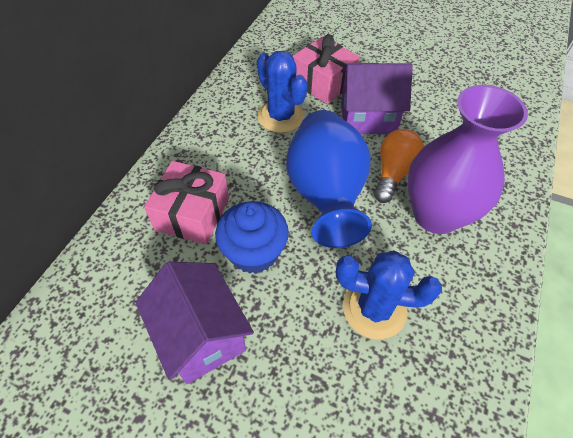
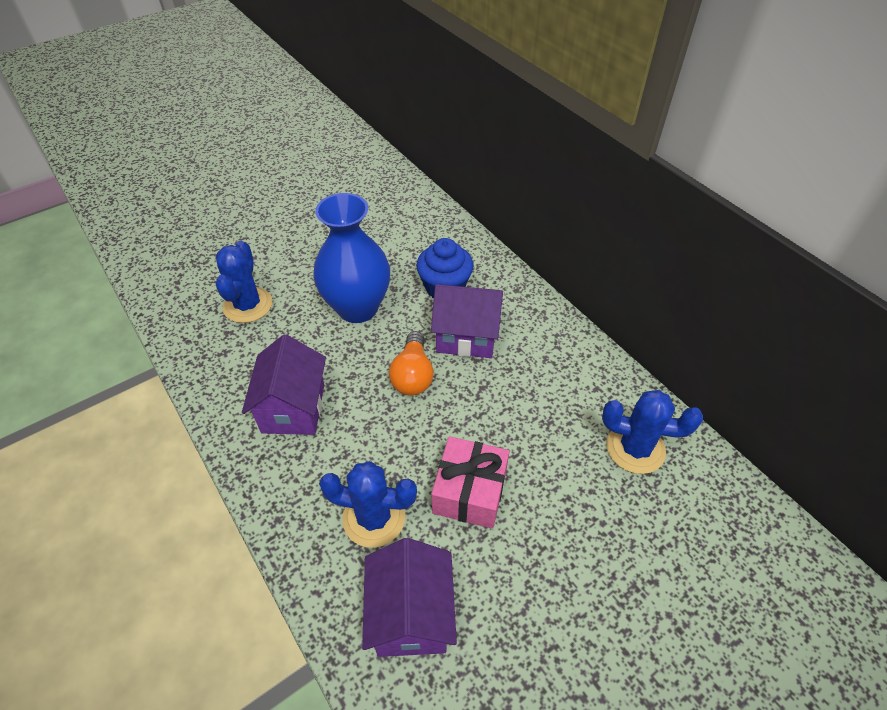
blue cactus: 2 -> 3
pink gift: 2 -> 1
purple house: 2 -> 3
purple vase: 1 -> 0

